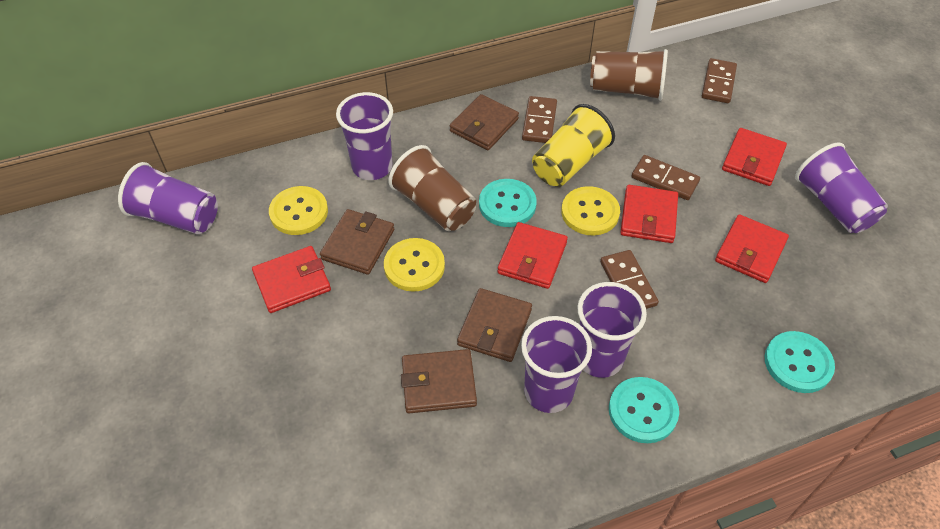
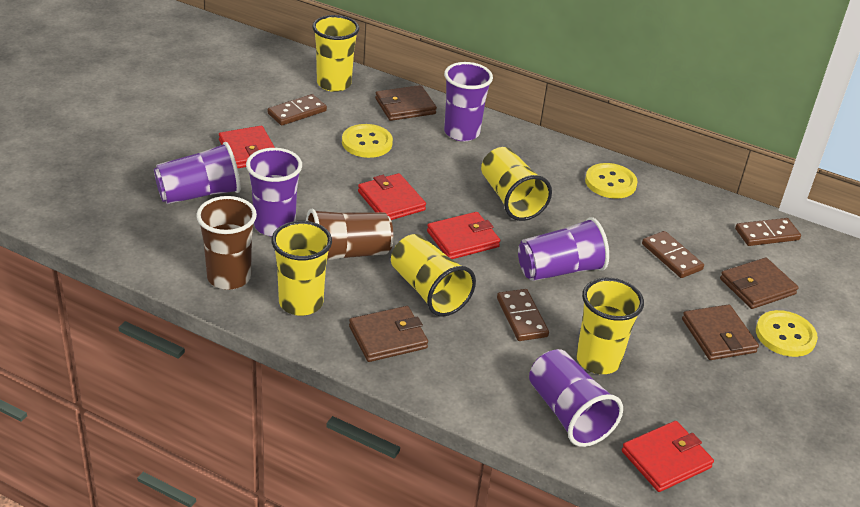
red wallet: 5 -> 4
turquoise button: 3 -> 0
yellow cup: 1 -> 5

